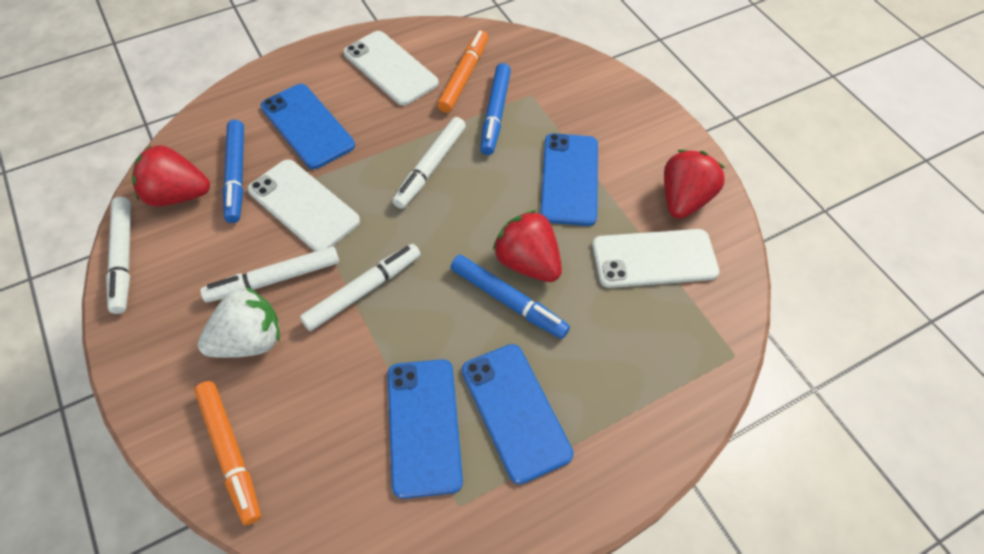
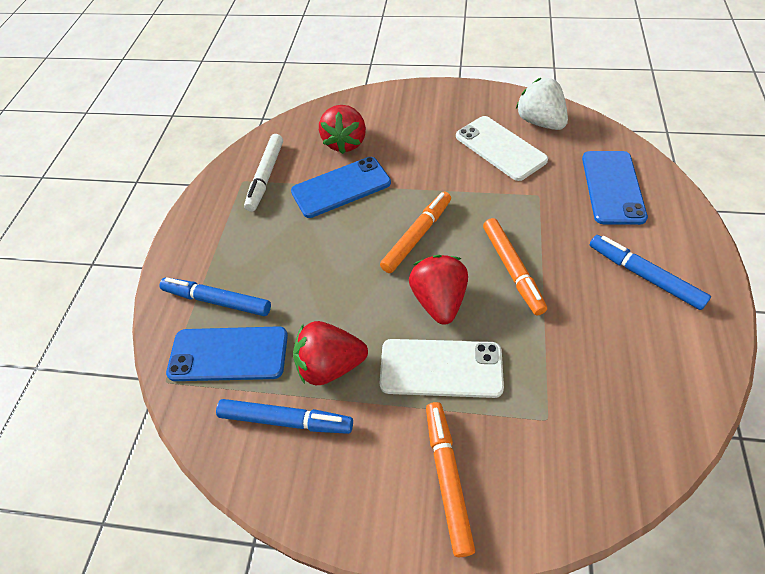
blue phone: 4 -> 3
orange marker: 2 -> 3
white marker: 4 -> 1
white phone: 3 -> 2

